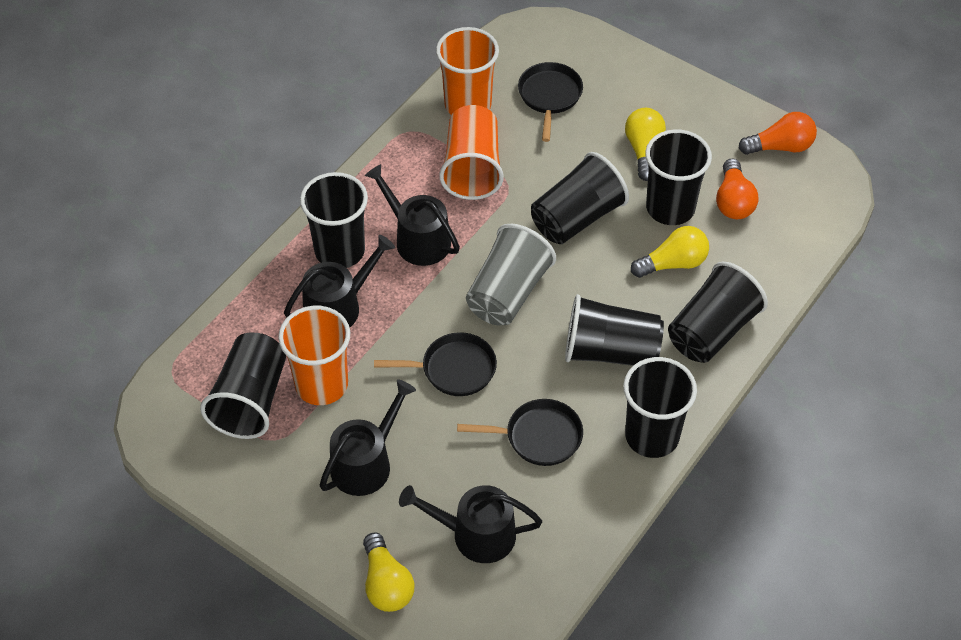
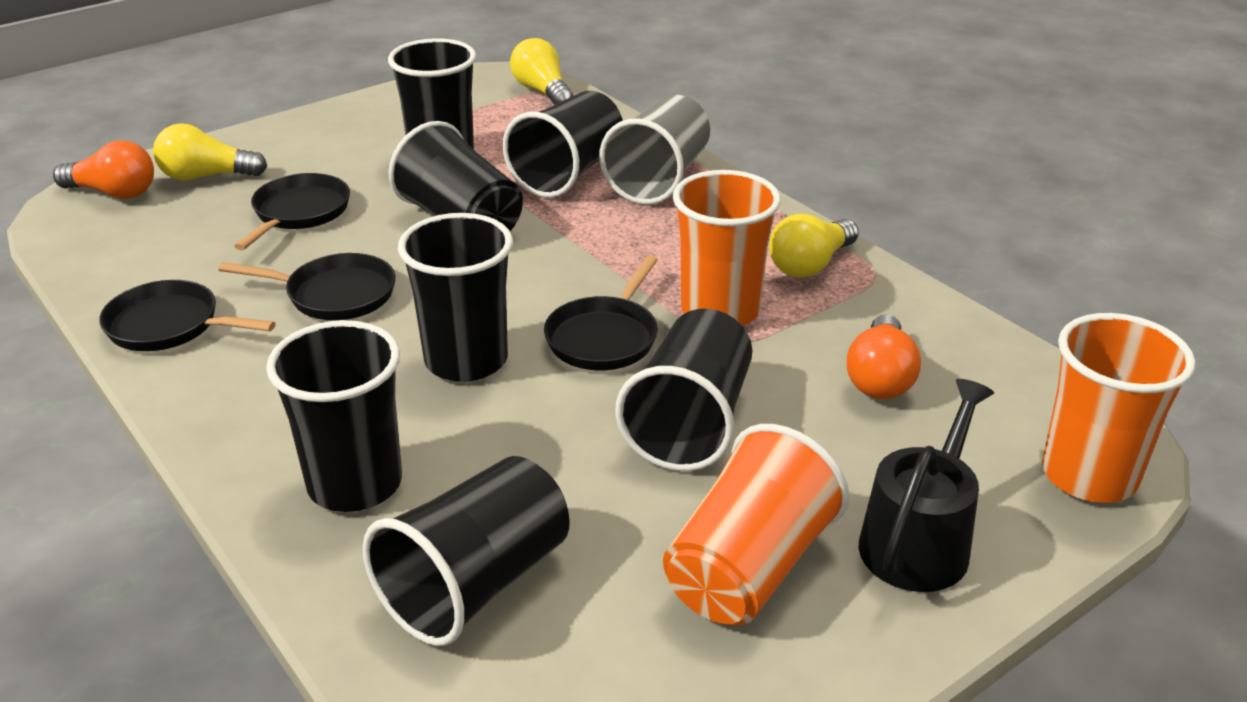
black pan: 3 -> 4
black watering can: 4 -> 1

